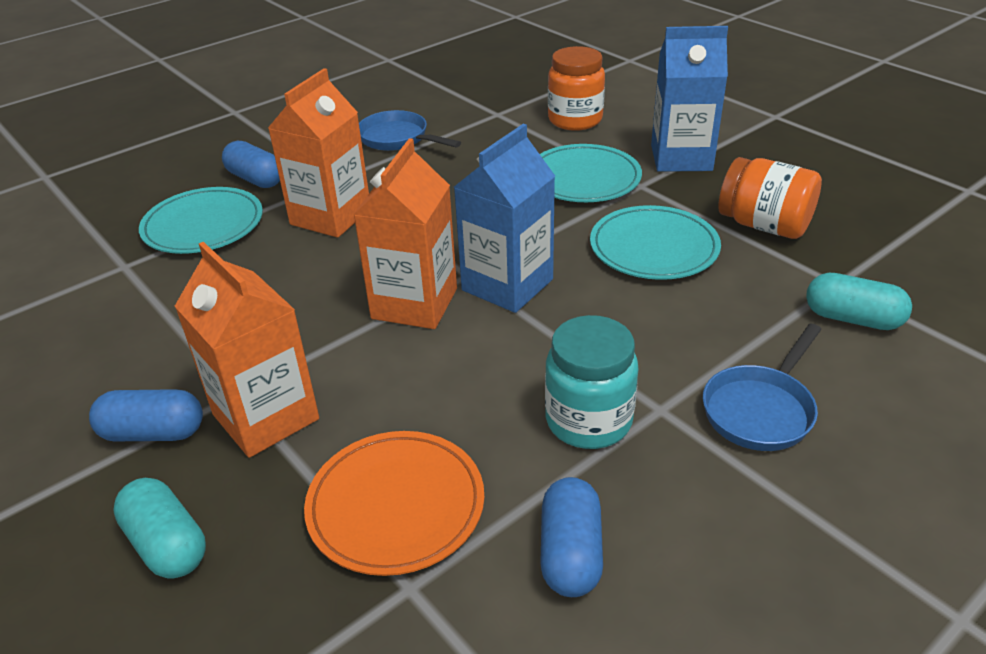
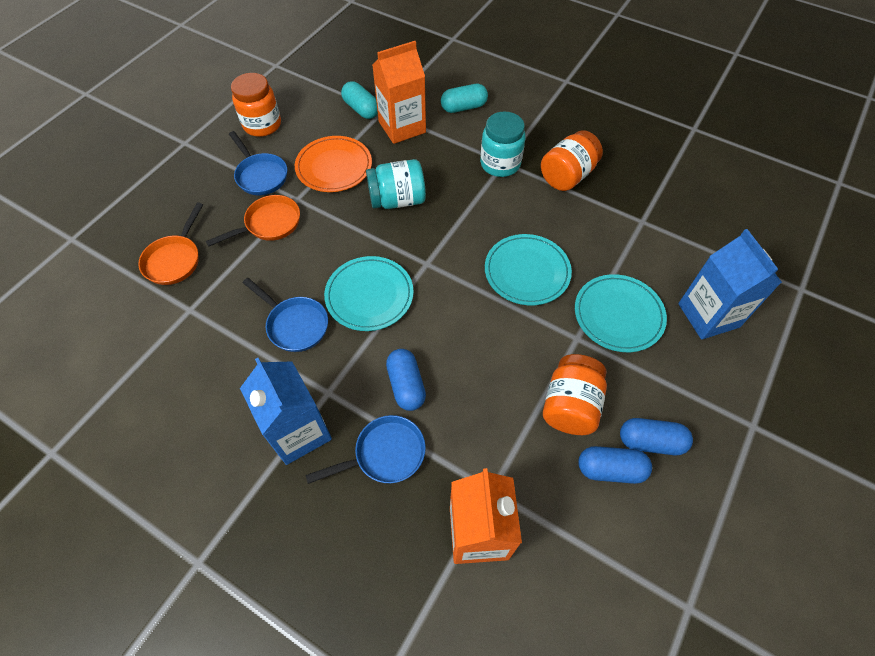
blue pan: 2 -> 3
orange carton: 3 -> 2
orange jar: 2 -> 3
orange pan: 0 -> 2
turquoise jar: 1 -> 2

